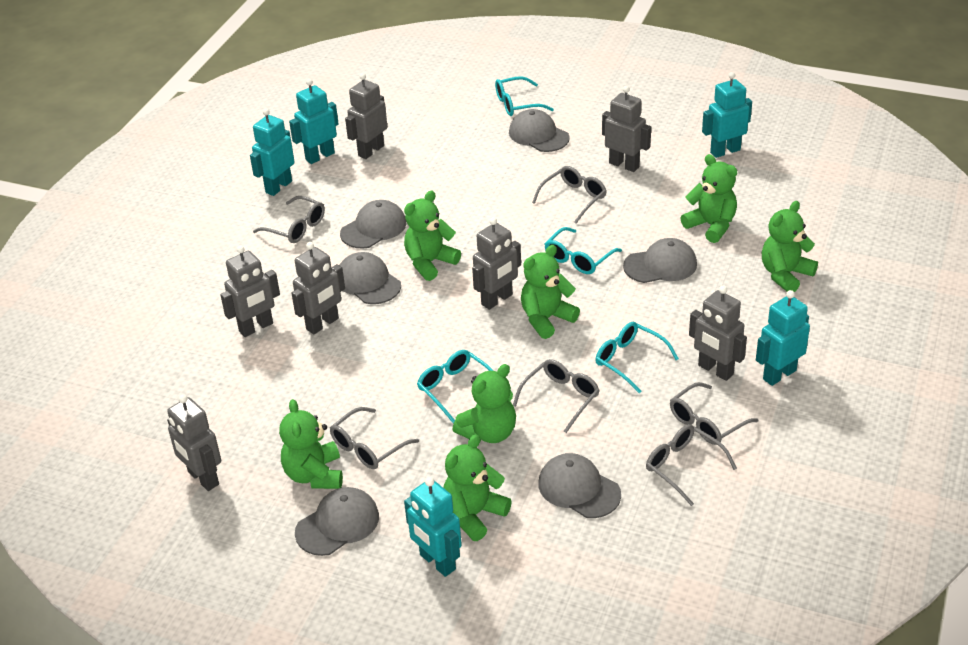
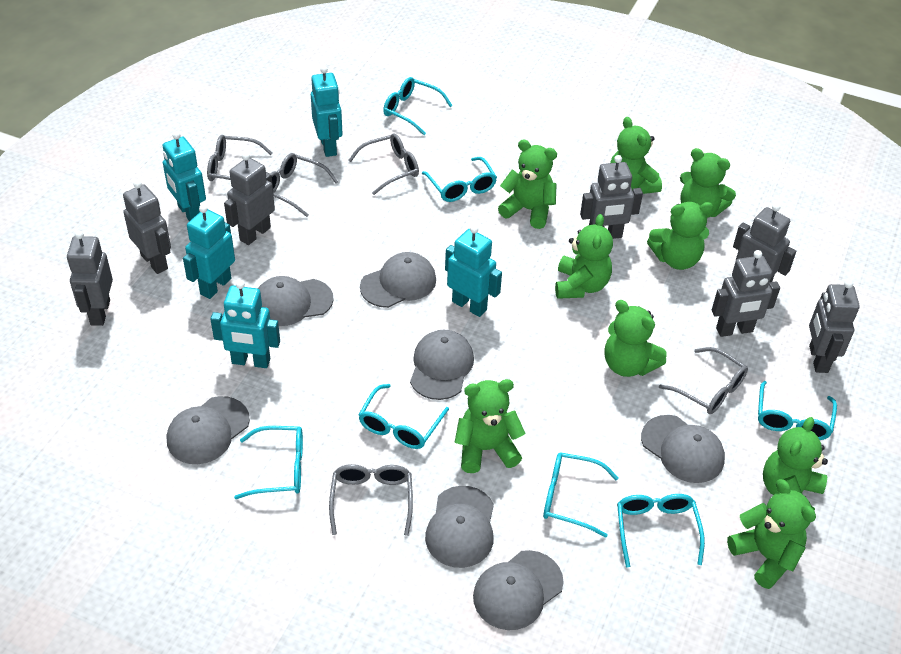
green teddy bear: 7 -> 9
grey cap: 6 -> 7
grey glasses: 6 -> 5
turquoise glasses: 4 -> 7

